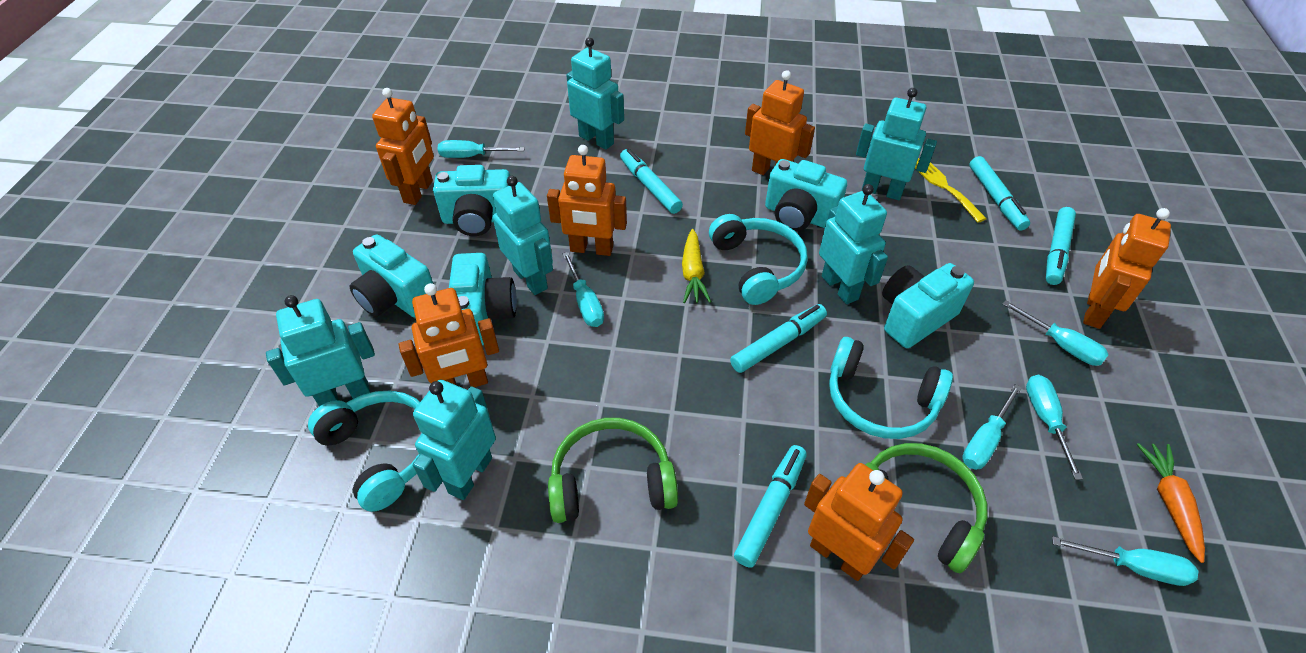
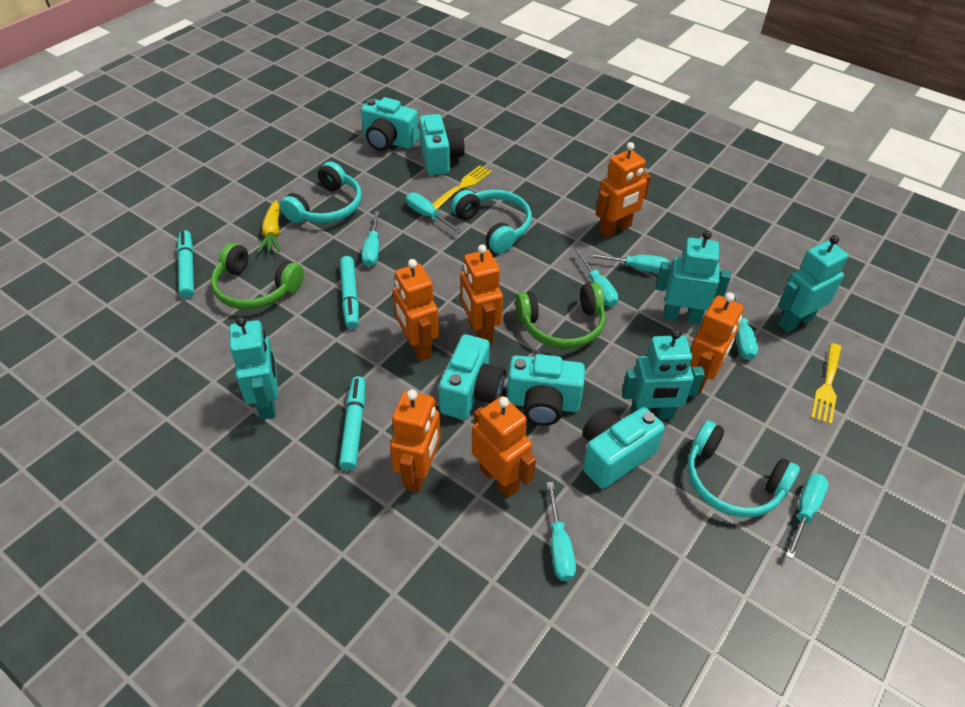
orange carrot: 1 -> 0
turquoise marker: 5 -> 3
turquoise robot: 6 -> 4
turquoise screwdriver: 6 -> 7
yellow fork: 1 -> 2

